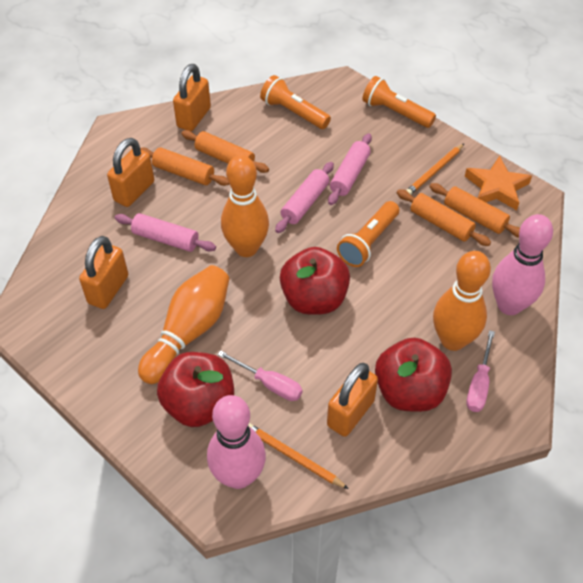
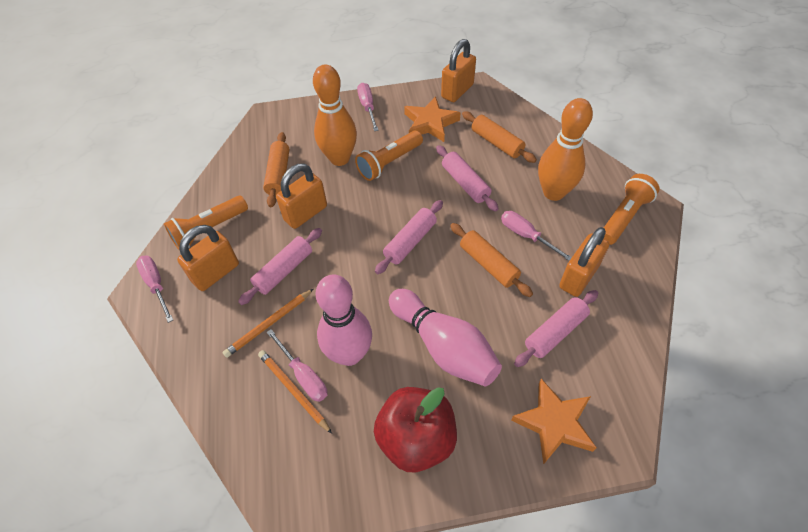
orange bowling pin: 3 -> 2
orange rolling pin: 4 -> 3
orange star: 1 -> 2
pink rolling pin: 3 -> 4
pink screwdriver: 2 -> 4
red apple: 3 -> 1

